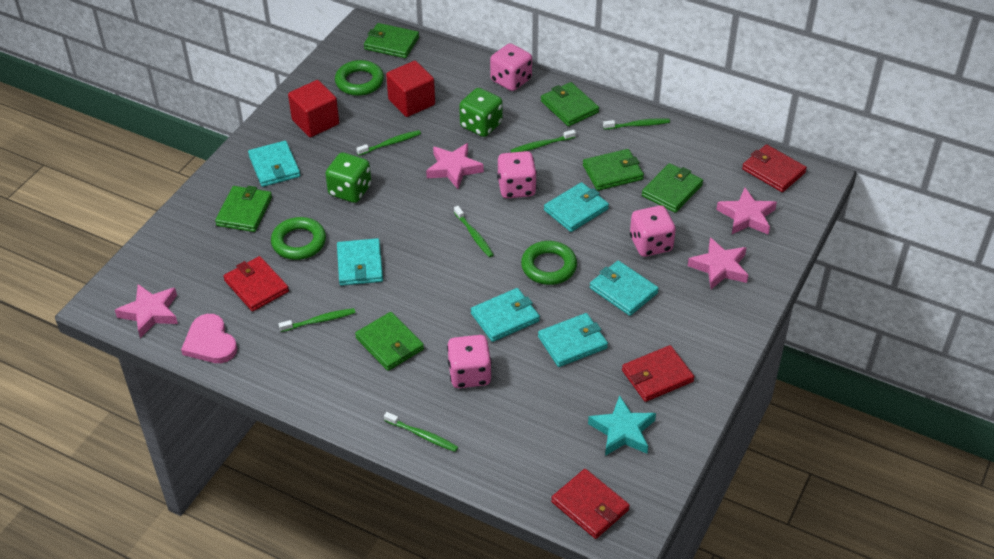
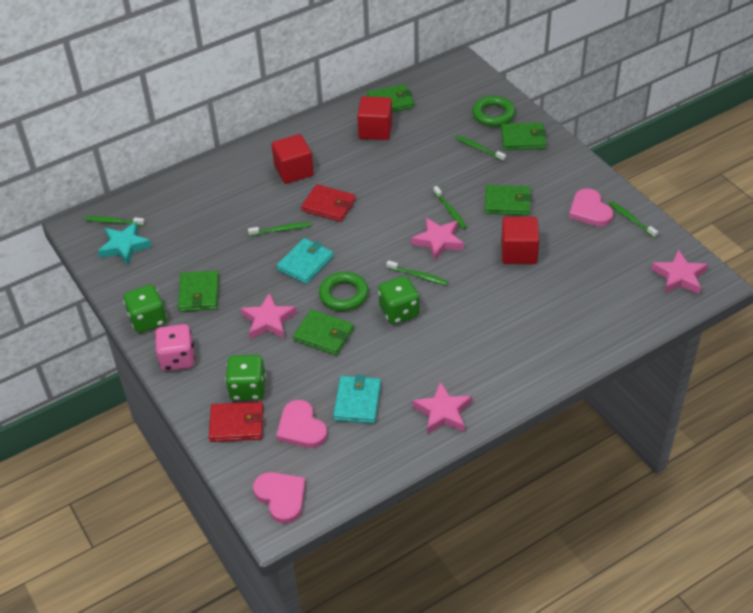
green dice: 2 -> 3
green ring: 3 -> 2
green wallet: 6 -> 5
pink dice: 4 -> 1
pink heart: 1 -> 3
red cube: 2 -> 3
red wallet: 4 -> 2
turquoise wallet: 6 -> 2

